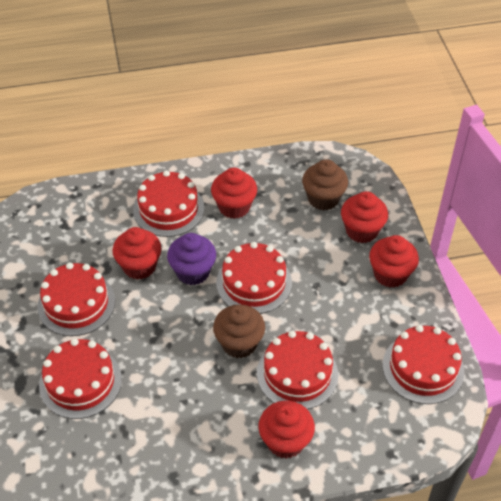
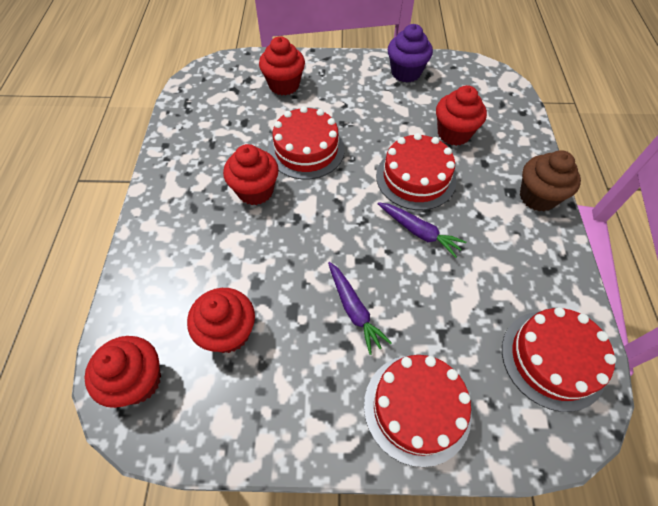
brown cupcake: 2 -> 1
purple carrot: 0 -> 2
red cake: 6 -> 4

